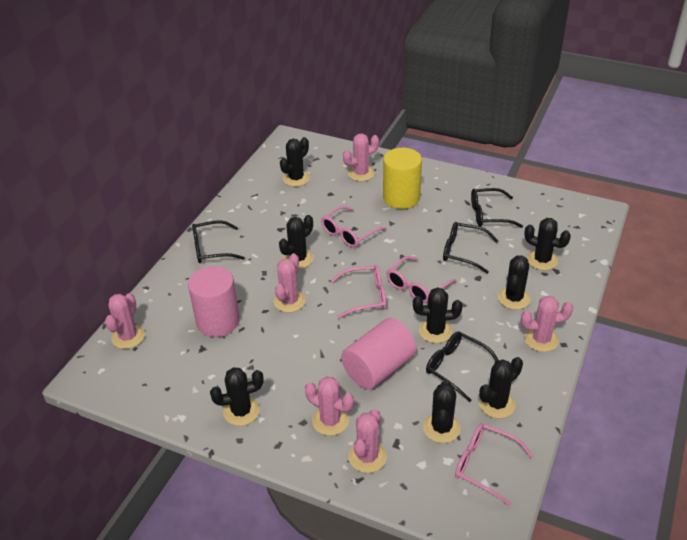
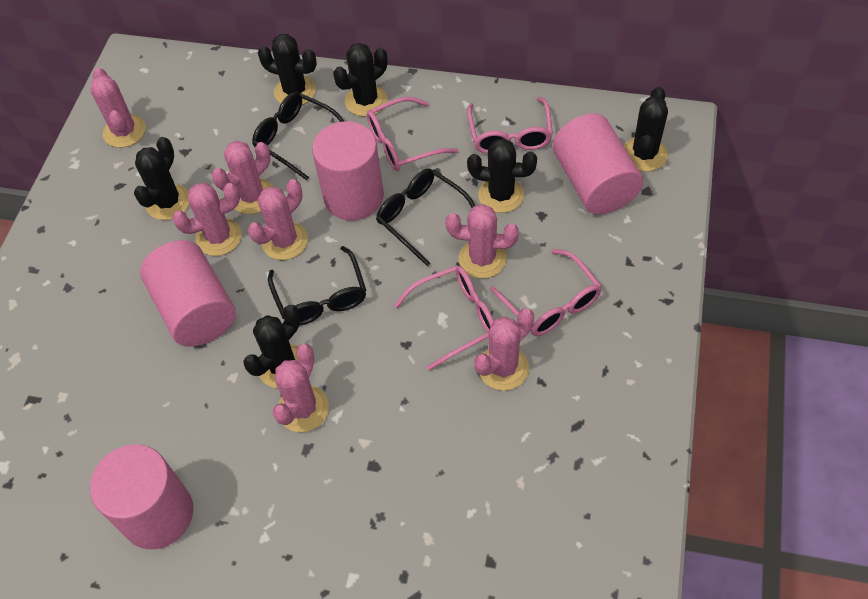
black cactus: 8 -> 6
black glasses: 4 -> 3
pink cactus: 6 -> 7
pink cylinder: 2 -> 4
yellow cylinder: 1 -> 0

